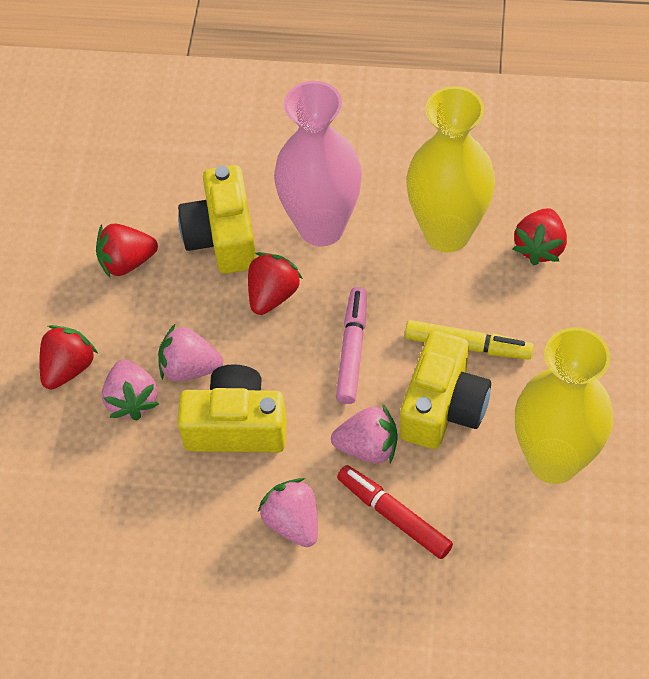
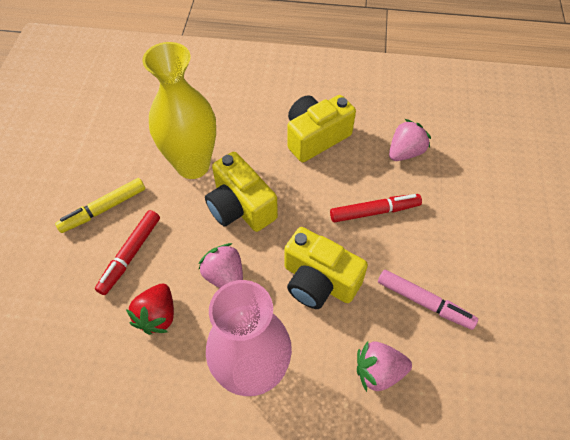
pink strawberry: 4 -> 3
red marker: 1 -> 2
red strawberry: 4 -> 1
yellow vase: 2 -> 1

